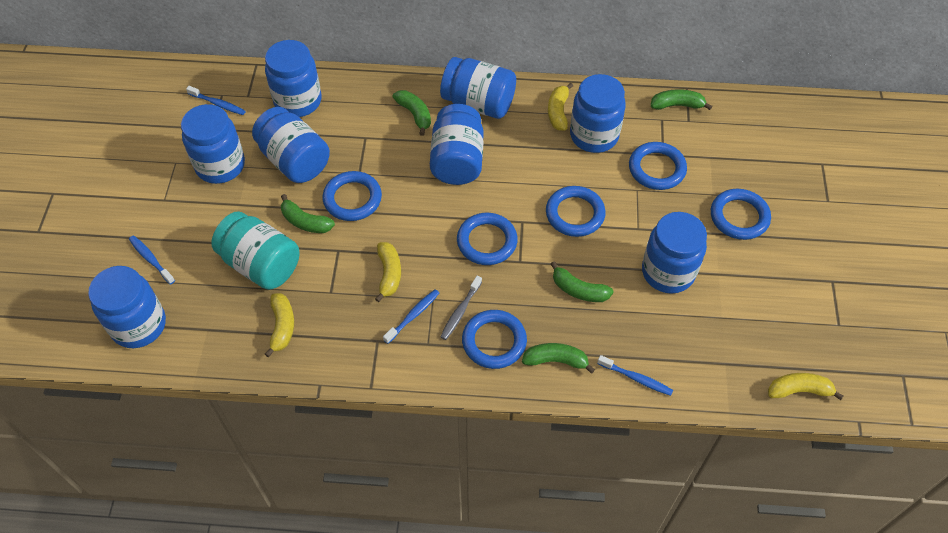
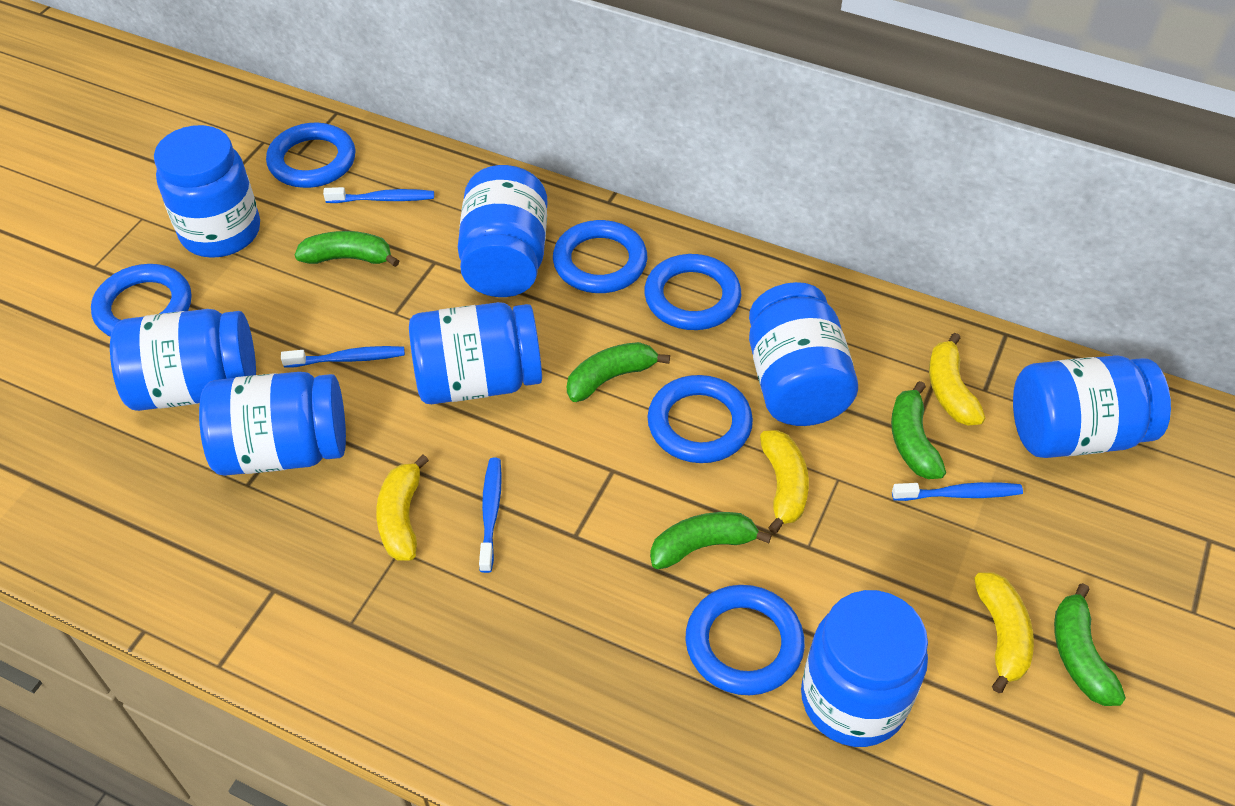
grey toothbrush: 1 -> 0
turquoise jar: 1 -> 0

